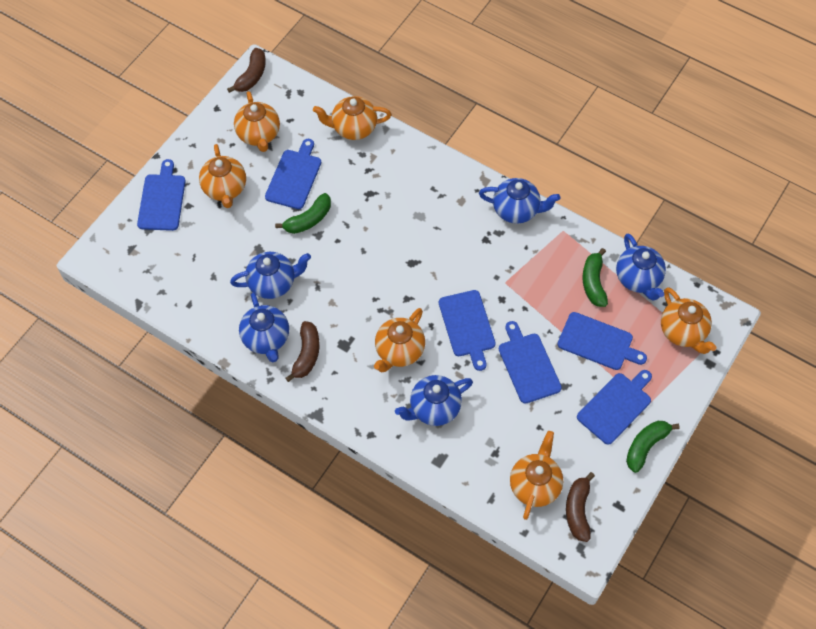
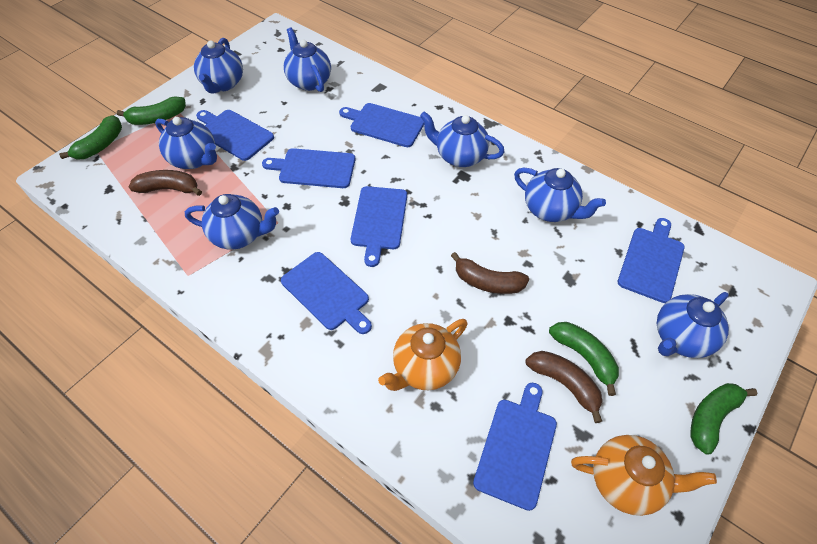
blue cutting board: 6 -> 7
blue teapot: 5 -> 7
green banana: 3 -> 4
orange teapot: 6 -> 2

